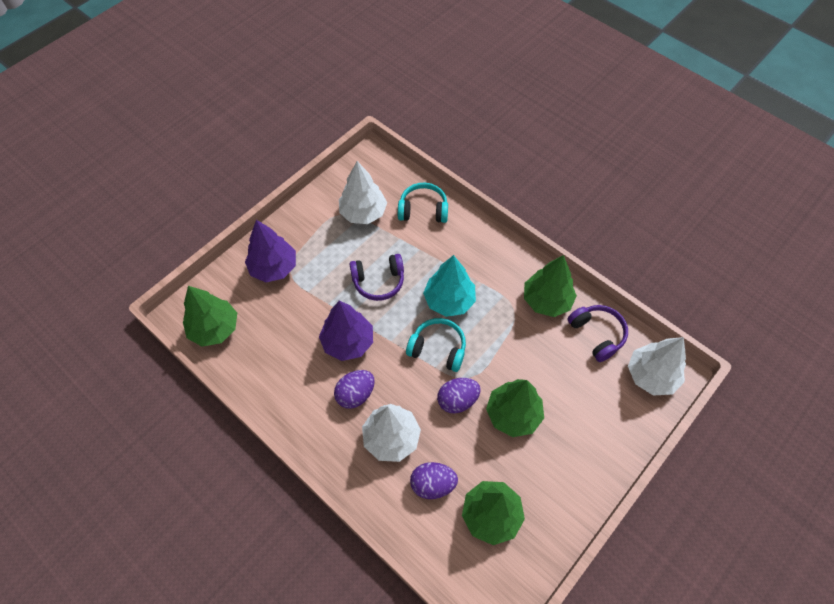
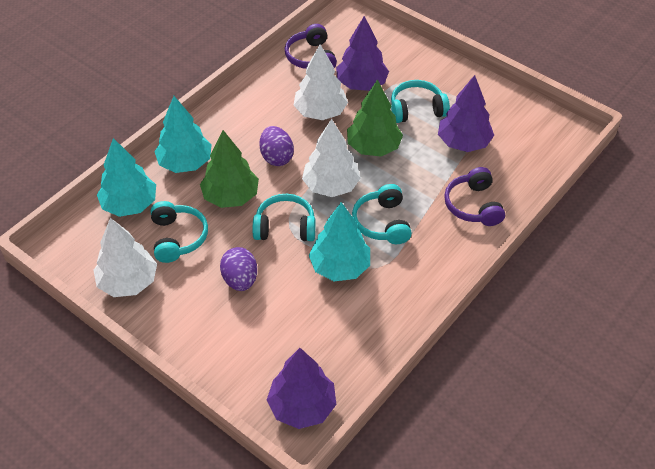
green tree: 4 -> 2
purple egg: 3 -> 2
purple tree: 2 -> 3
turquoise headphones: 2 -> 4
turquoise tree: 1 -> 3

